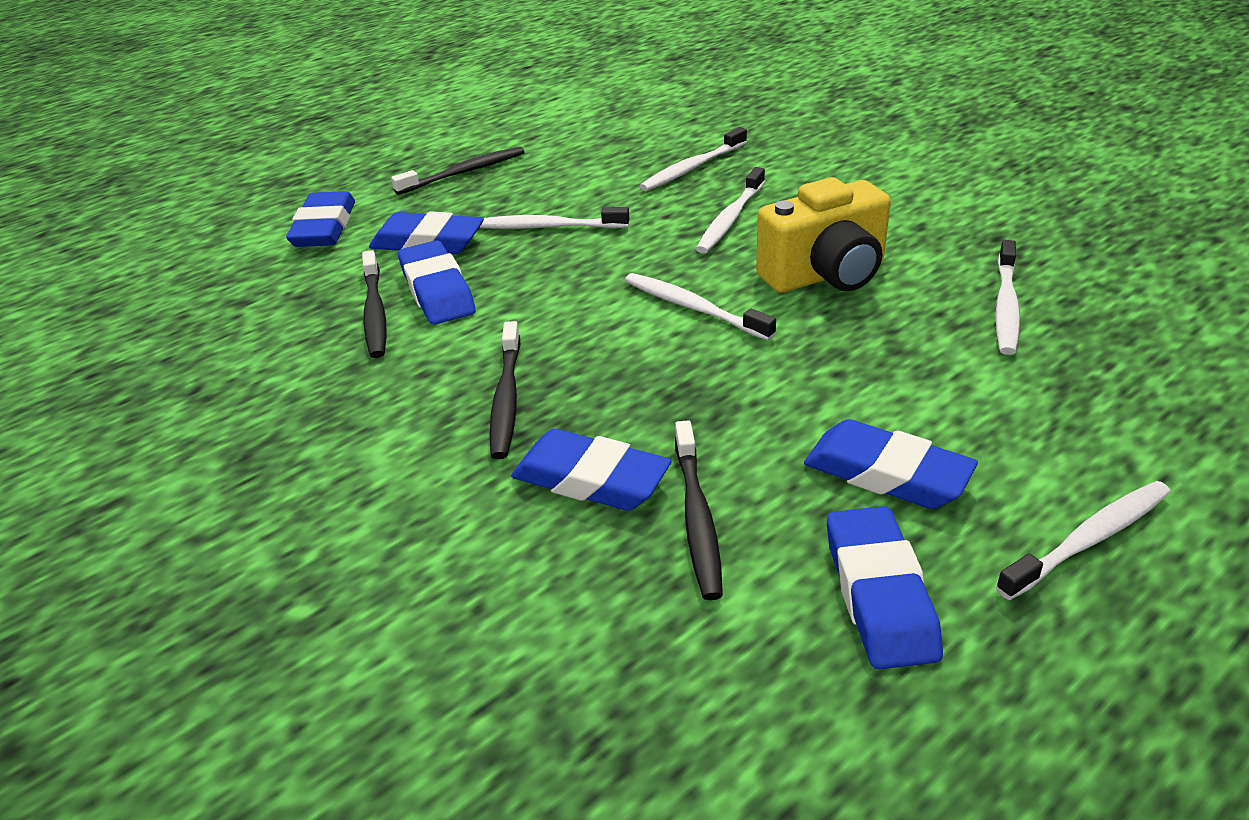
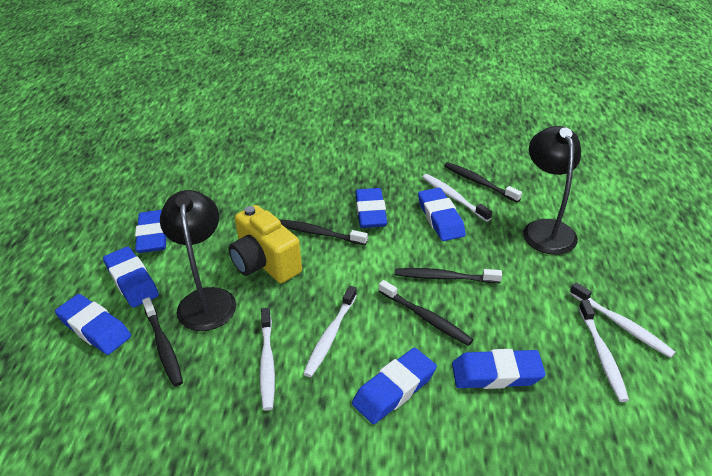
black lamp: 0 -> 2
black toothbrush: 4 -> 5
blue eraser: 6 -> 7
white toothbrush: 6 -> 5

